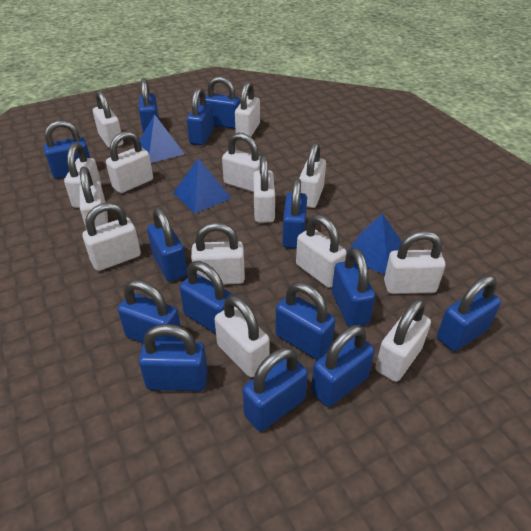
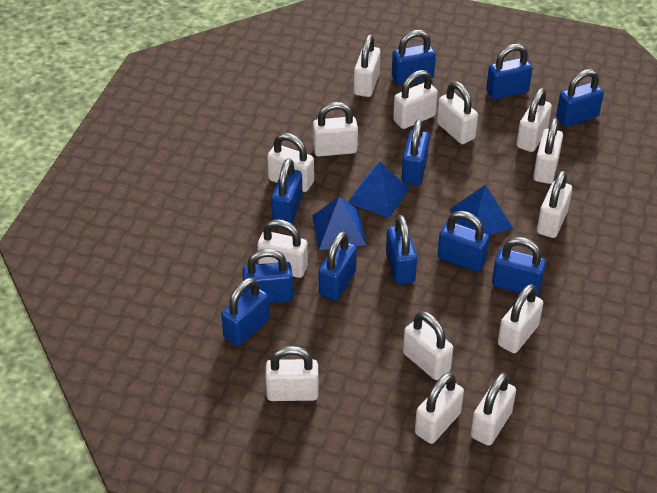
blue padlock: 14 -> 11

